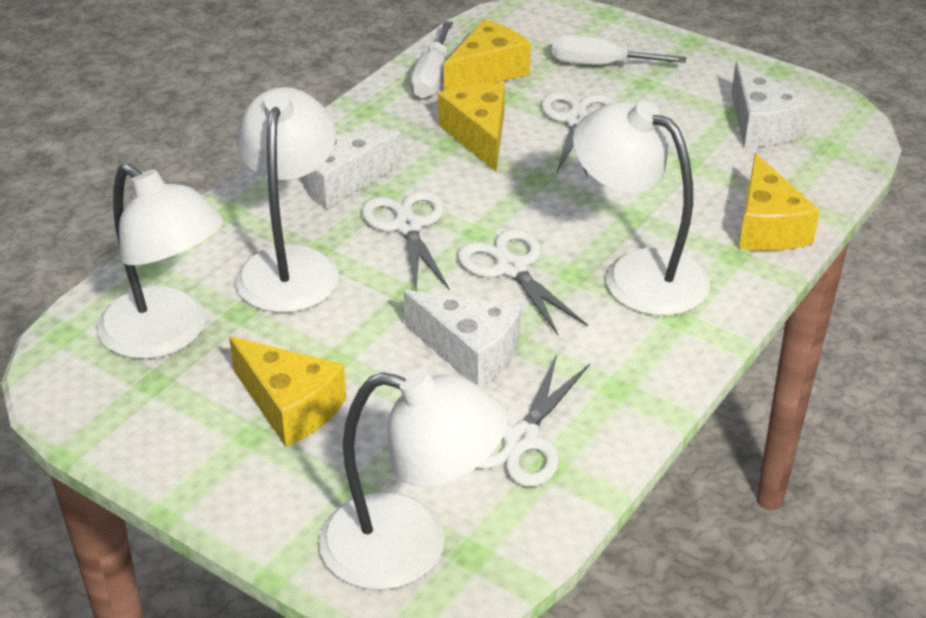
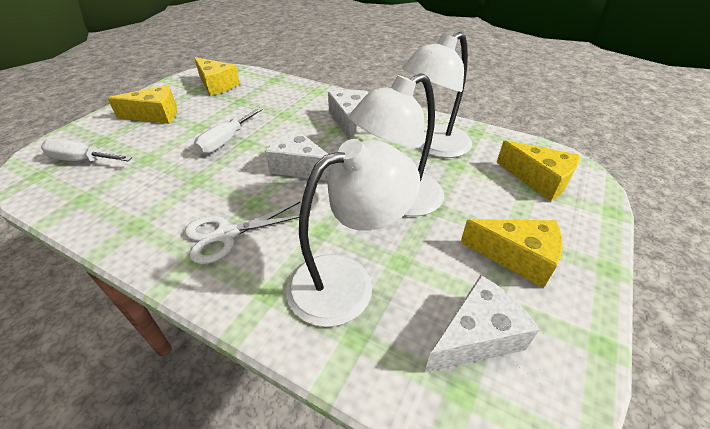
white lamp: 4 -> 3
white scissors: 4 -> 1

